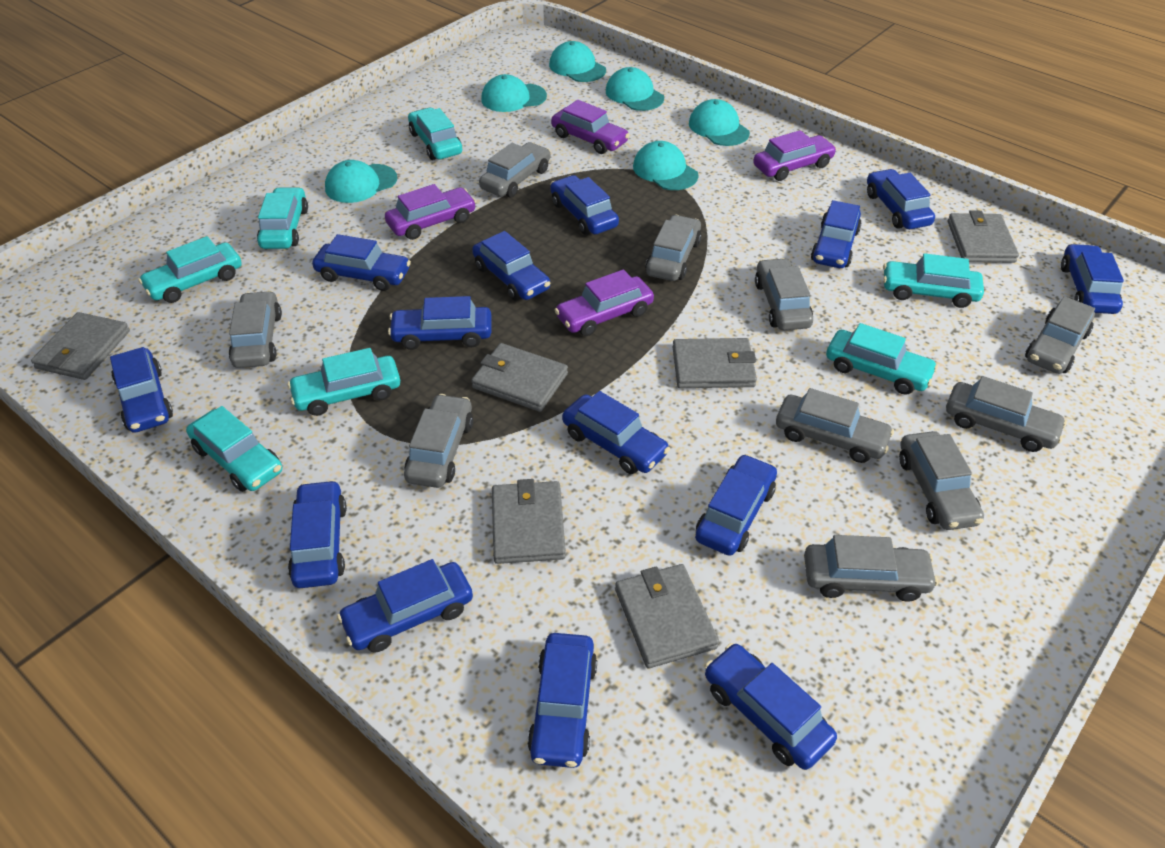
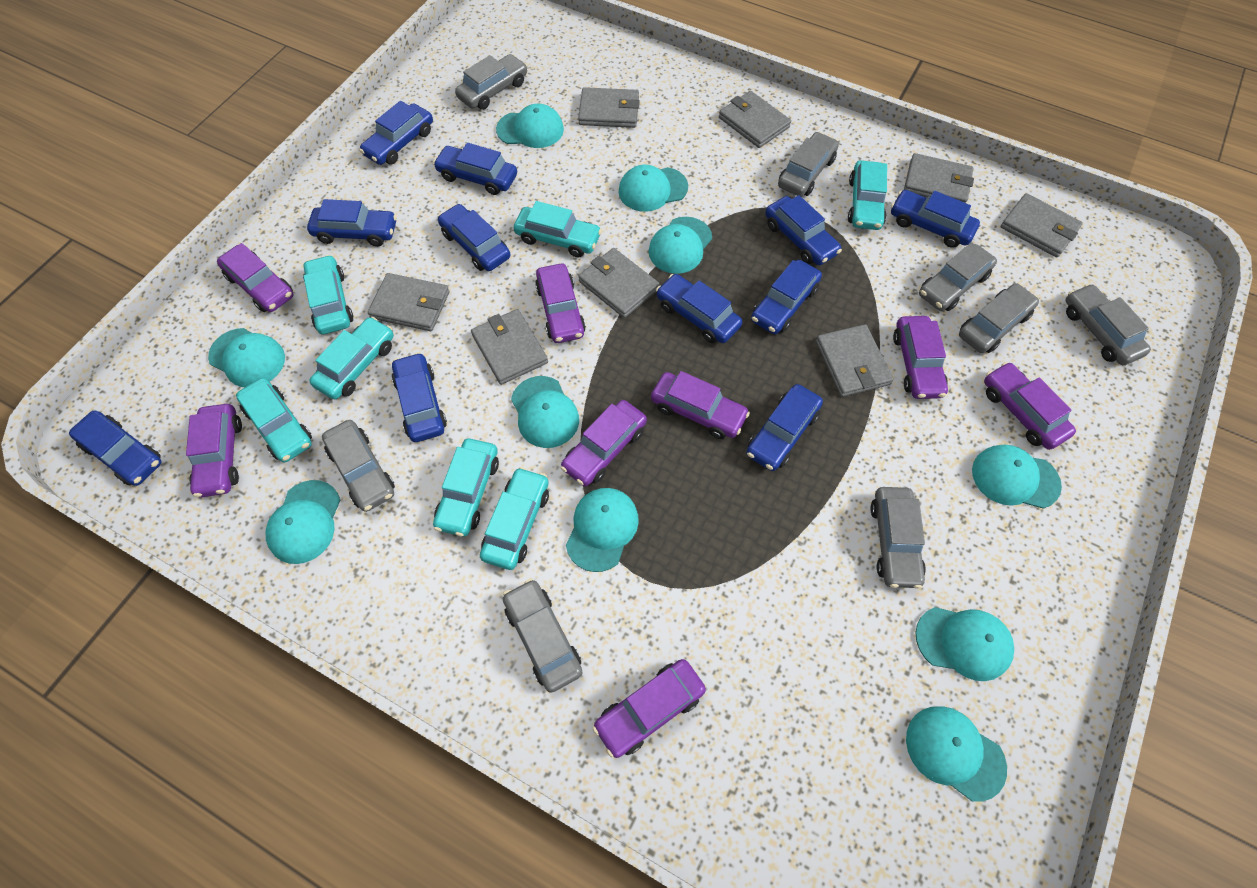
blue car: 14 -> 11
grey car: 10 -> 8
grey wallet: 6 -> 8
purple car: 4 -> 8
turquoise cap: 6 -> 10

